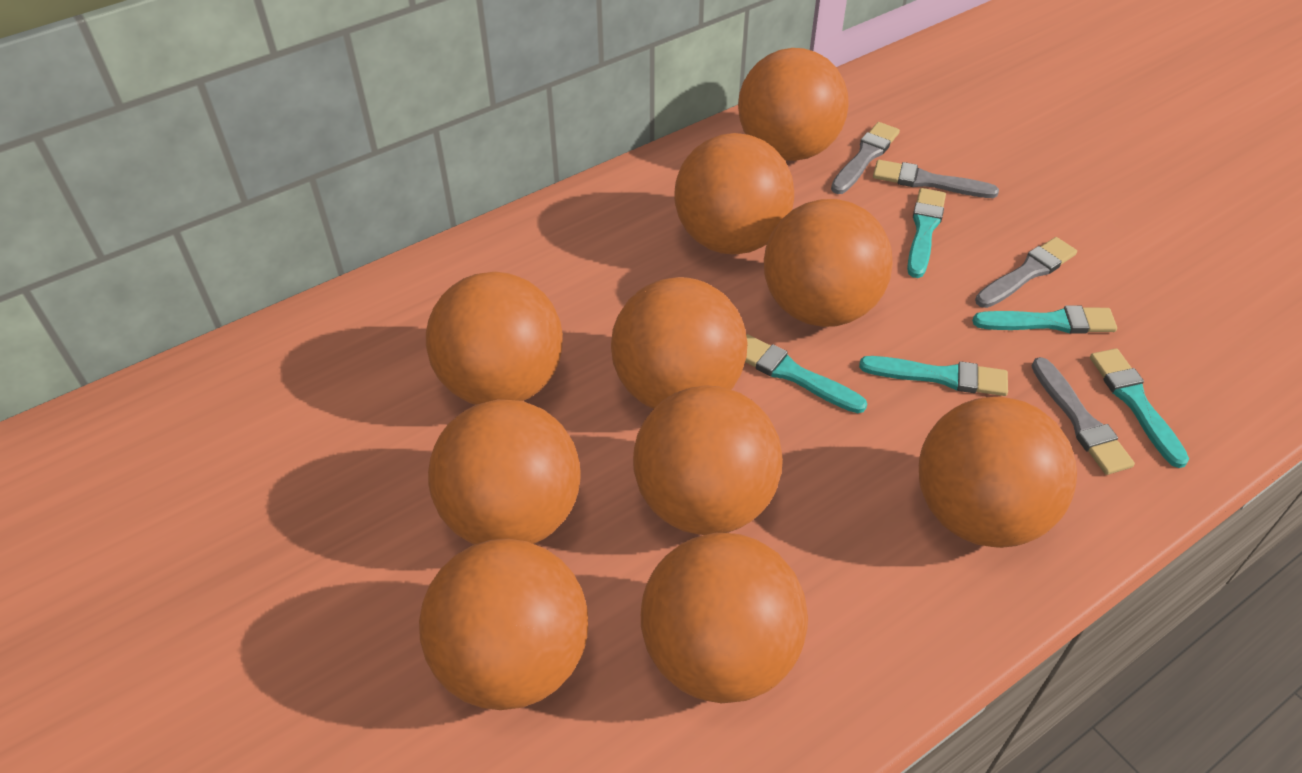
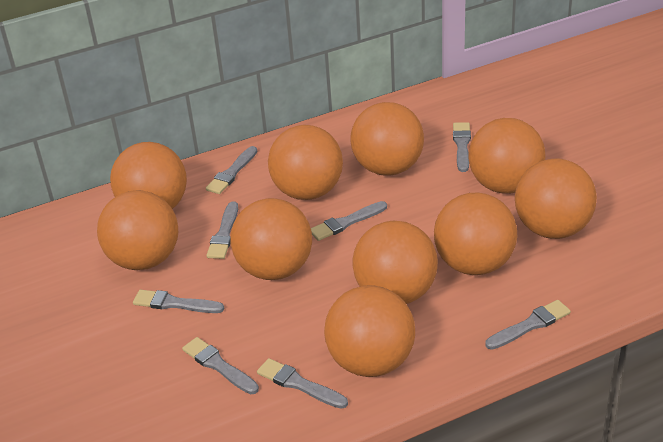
grey brush: 4 -> 8
turquoise brush: 5 -> 0

